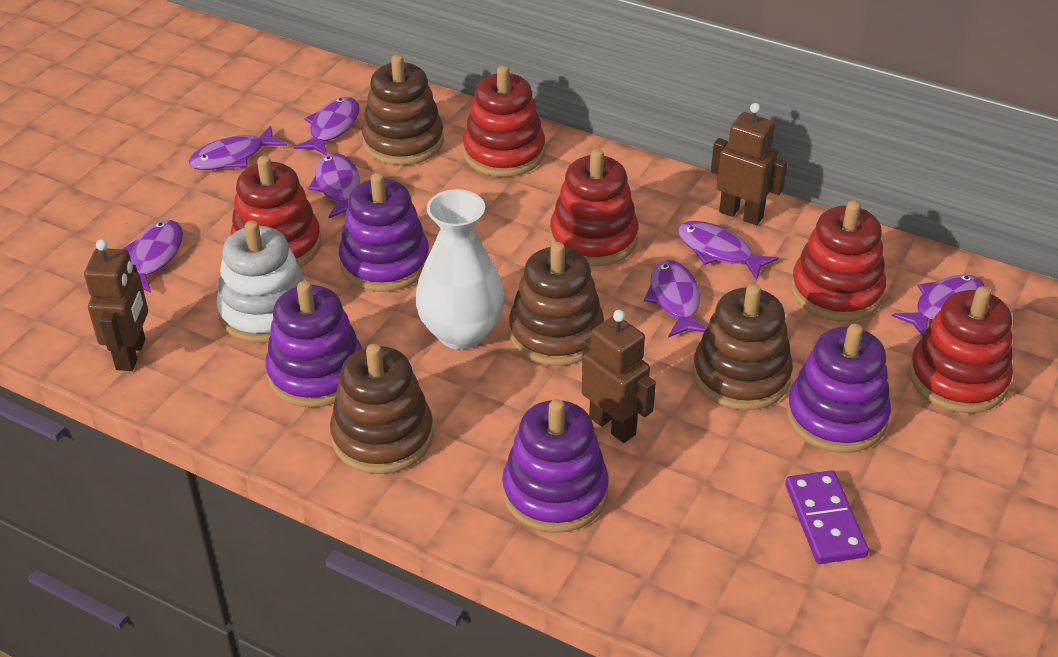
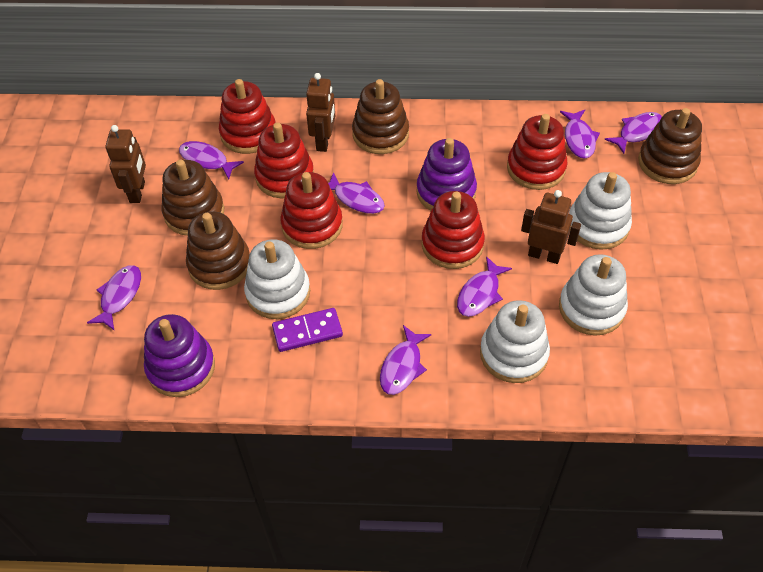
purple stacking toy: 4 -> 2
white stacking toy: 1 -> 4
white vase: 1 -> 0

